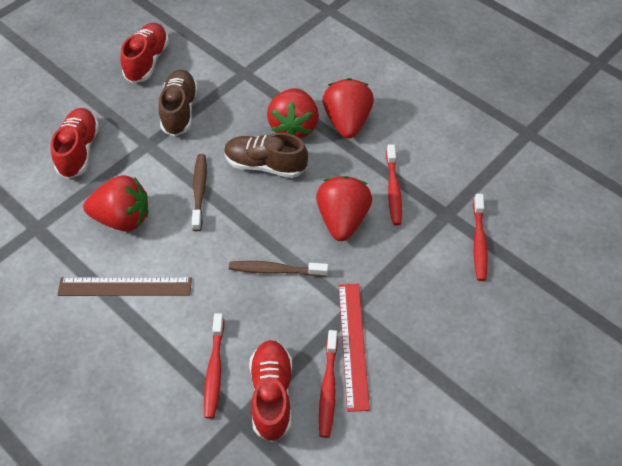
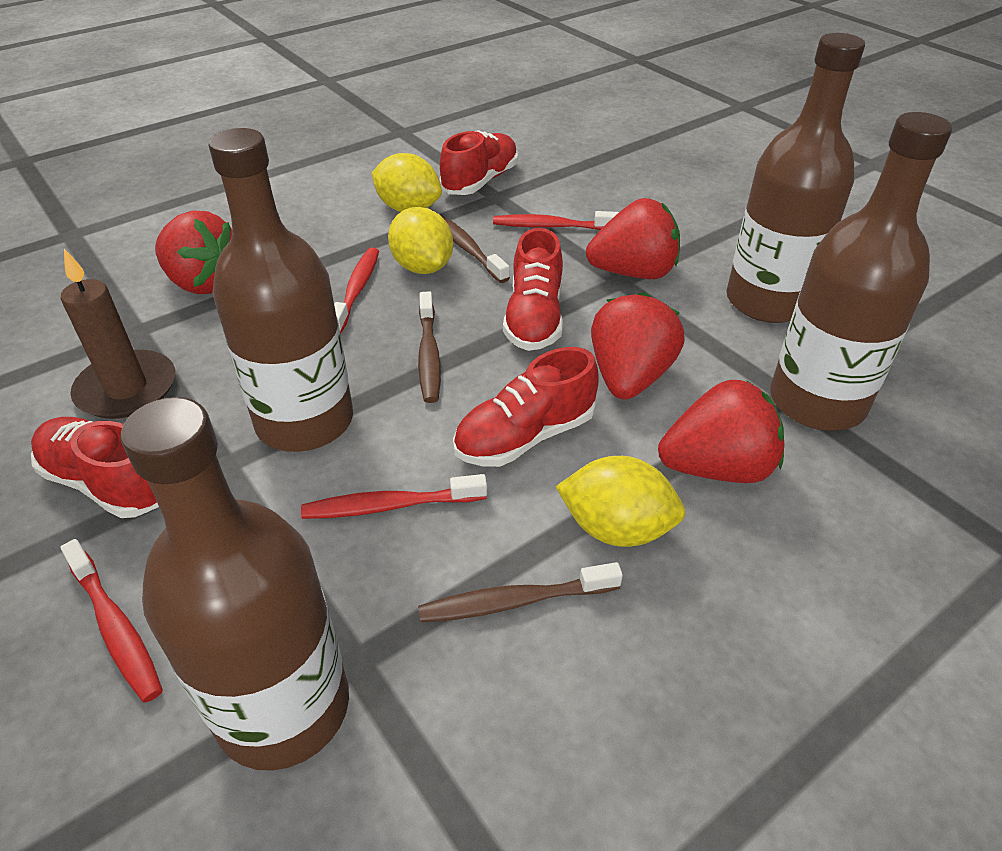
brown bottle: 0 -> 4
brown candle: 0 -> 1
brown ruler: 1 -> 0
brown shoe: 2 -> 0
brown toothbrush: 2 -> 3
red ruler: 1 -> 0
red shoe: 3 -> 4
yellow lemon: 0 -> 3

